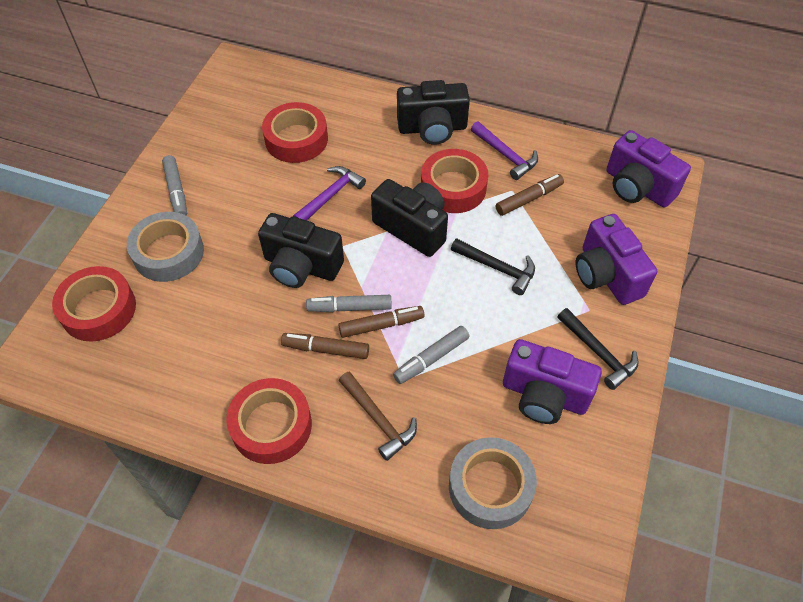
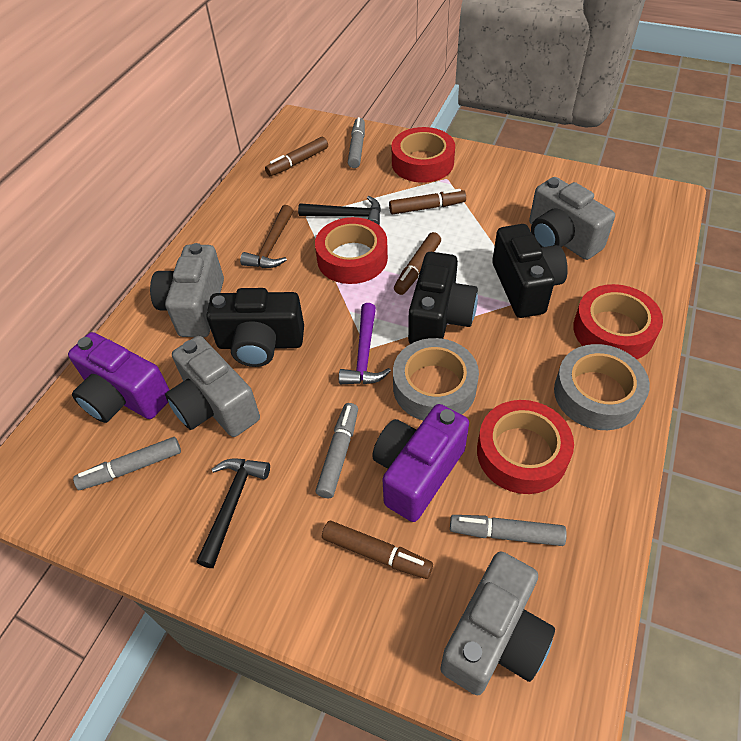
brown marker: 3 -> 4
grey camera: 0 -> 4
grey marker: 3 -> 4
purple camera: 3 -> 2
purple hammer: 2 -> 1

